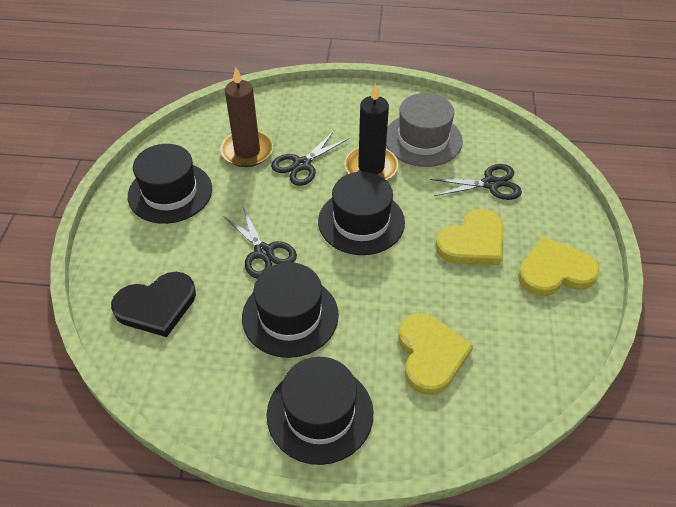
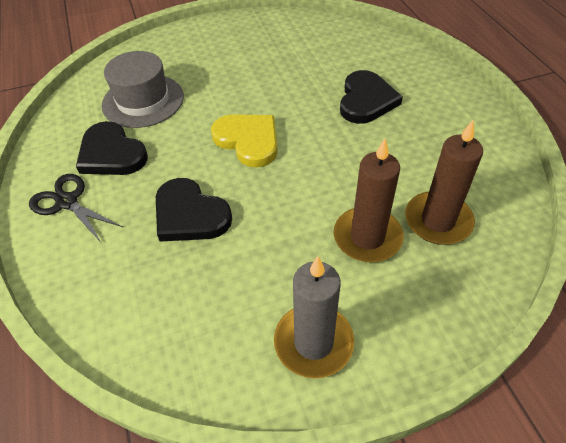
black candle: 1 -> 0
black hat: 4 -> 0
black heart: 1 -> 3
black scissors: 3 -> 1
brown candle: 1 -> 2
grey candle: 0 -> 1
yellow heart: 3 -> 1

